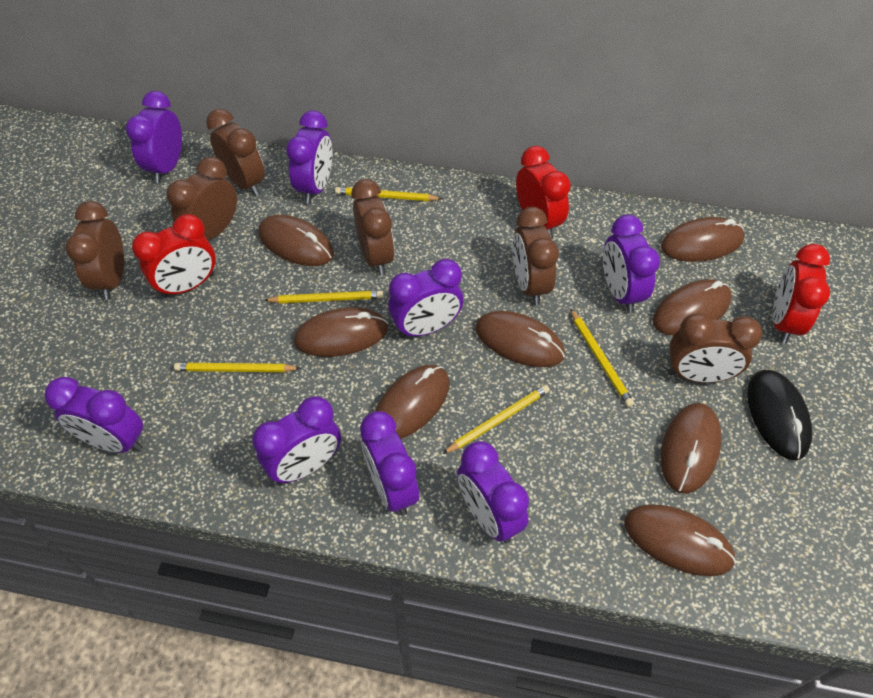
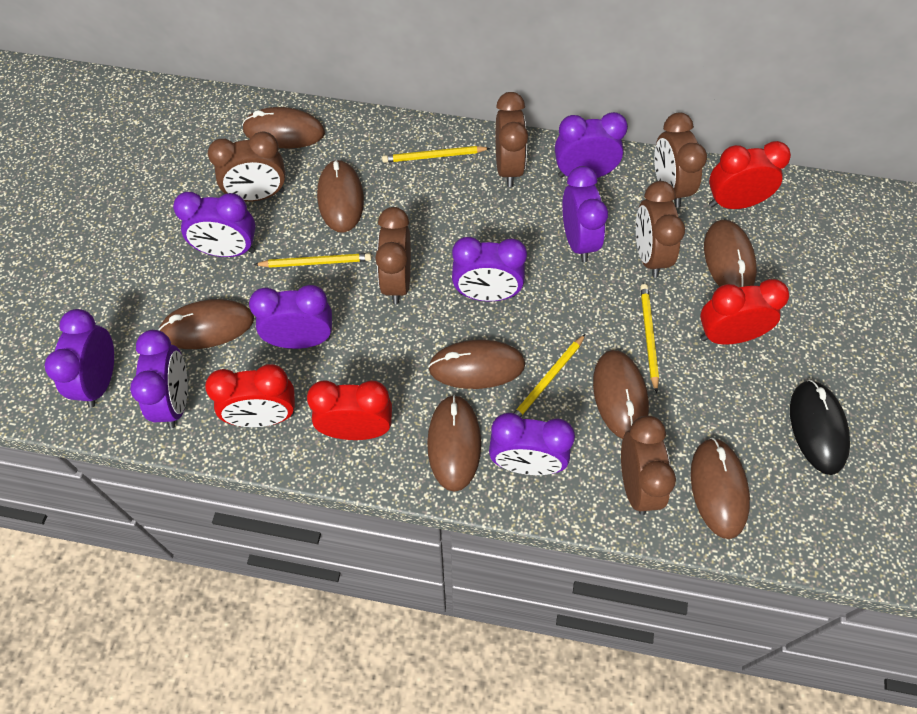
red clock: 3 -> 4
yellow pencil: 5 -> 4

